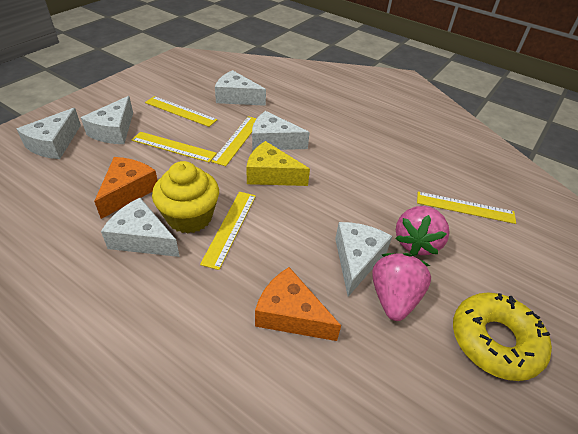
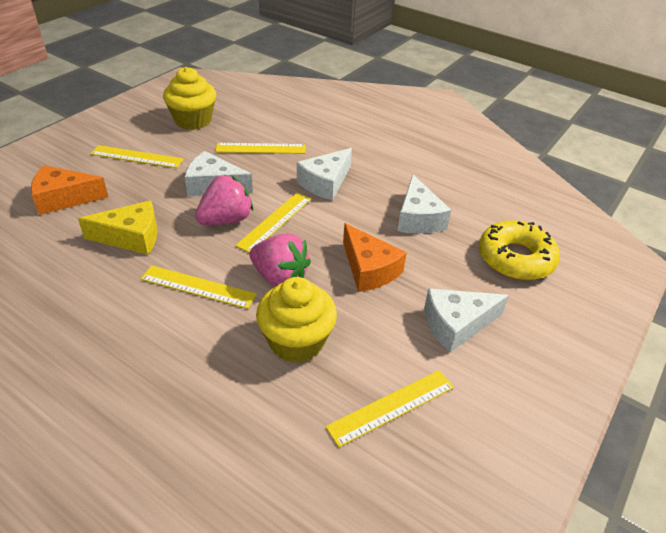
white cheese: 6 -> 4
yellow cupcake: 1 -> 2

